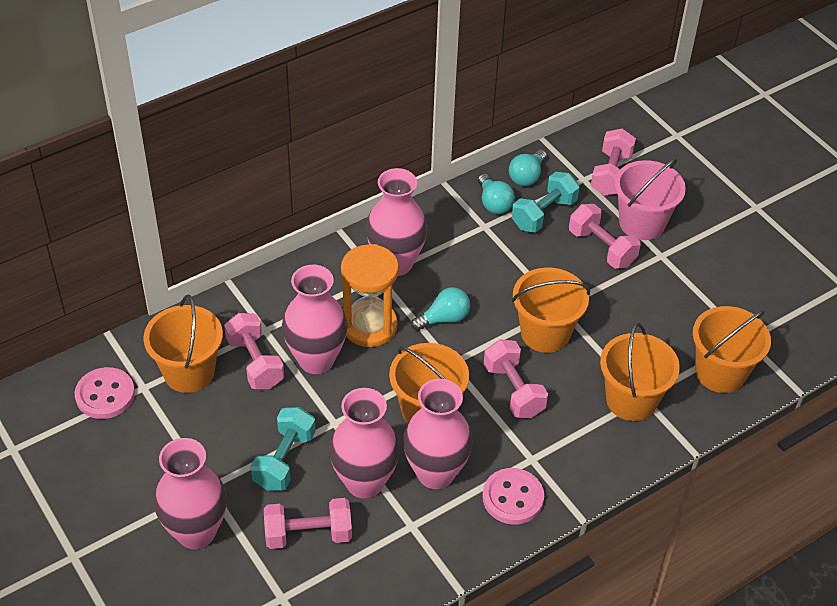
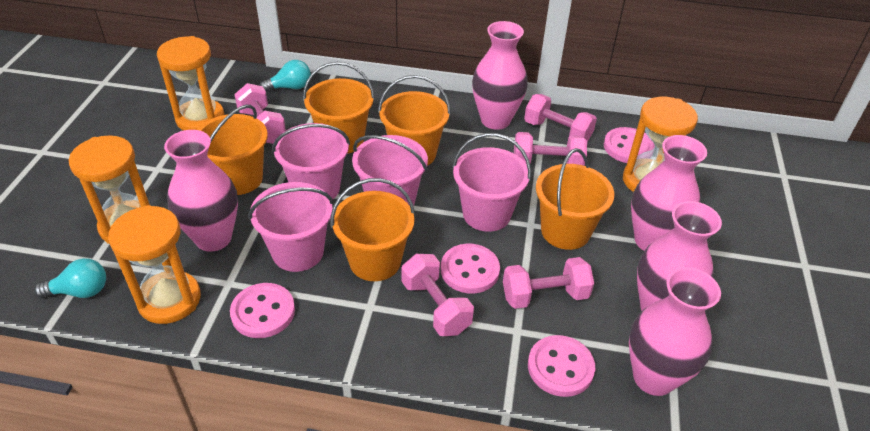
orange hourglass: 1 -> 4
pink bucket: 1 -> 4
pink button: 2 -> 4
turquoise dumbbell: 2 -> 0
turquoise light bulb: 3 -> 2

